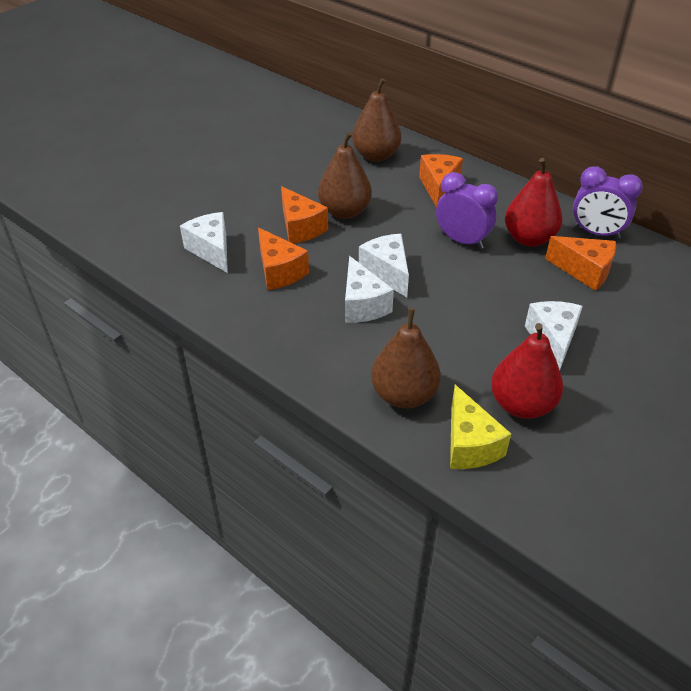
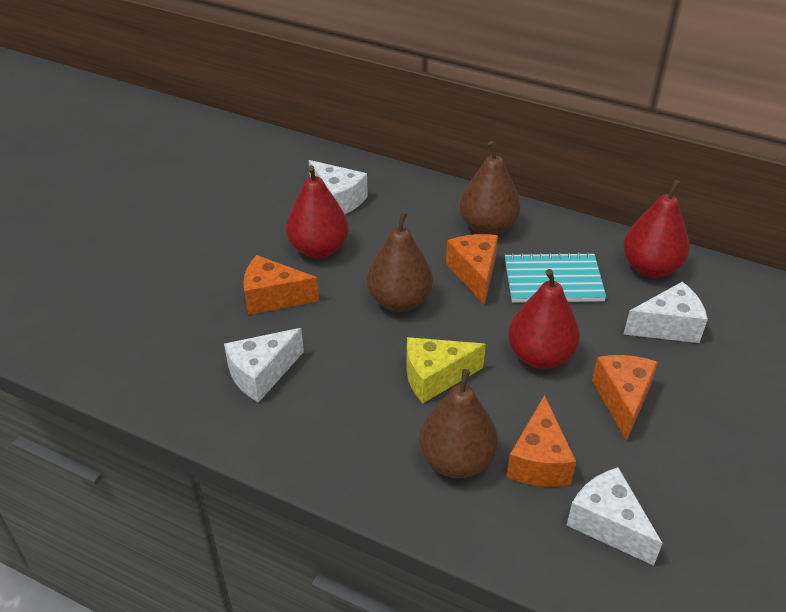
purple clock: 2 -> 0
red pear: 2 -> 3
turquoise notebook: 0 -> 1

